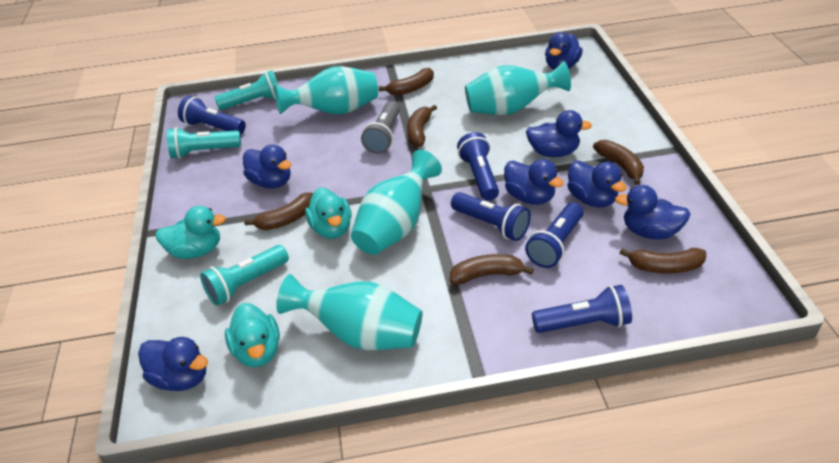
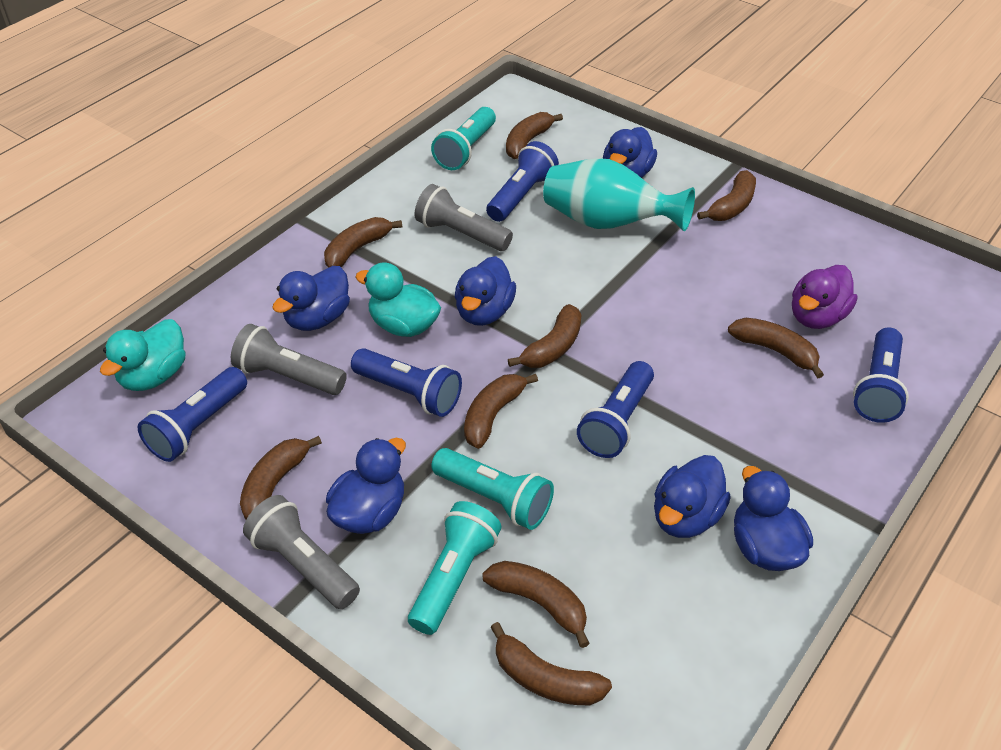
blue duck: 7 -> 6
brown banana: 6 -> 9
grey flashlight: 1 -> 3
purple duck: 0 -> 1
turquoise duck: 3 -> 2
turquoise vase: 4 -> 1

